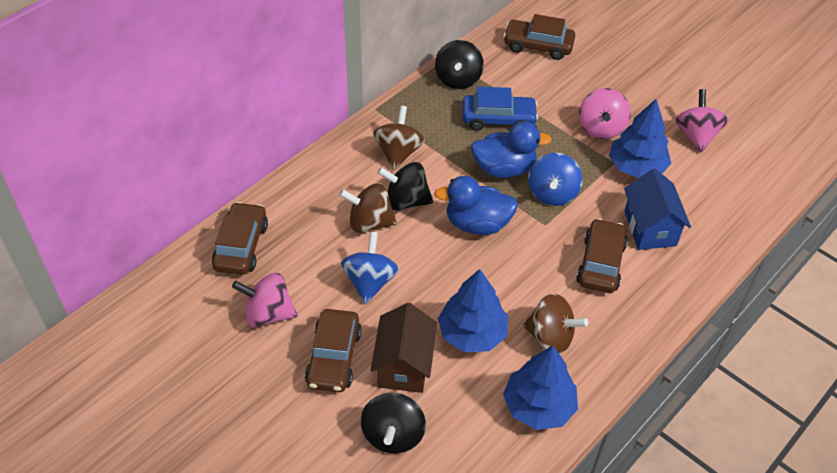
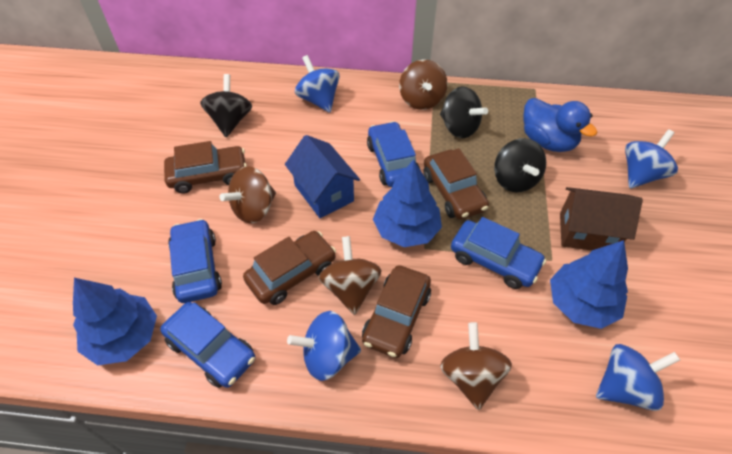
blue car: 1 -> 4
blue duck: 2 -> 1
blue spinning top: 2 -> 4
brown spinning top: 3 -> 4
pink spinning top: 3 -> 0

